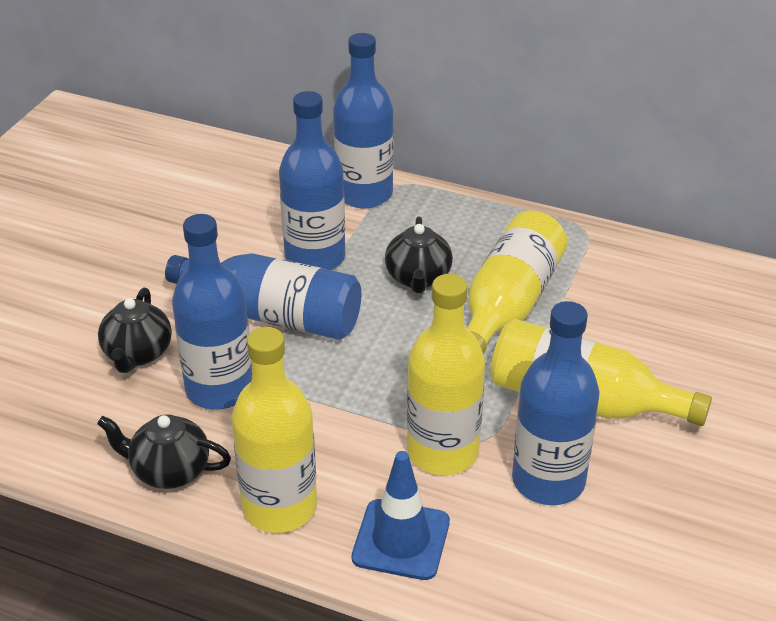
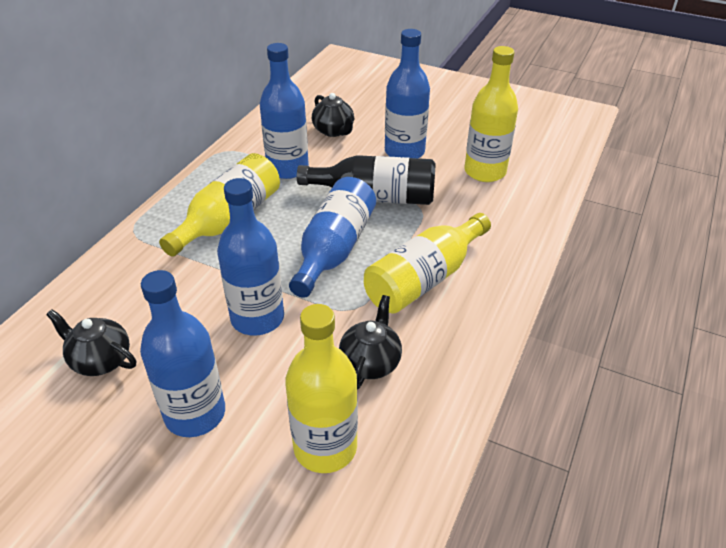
black bottle: 0 -> 1
blue traffic cone: 1 -> 0

